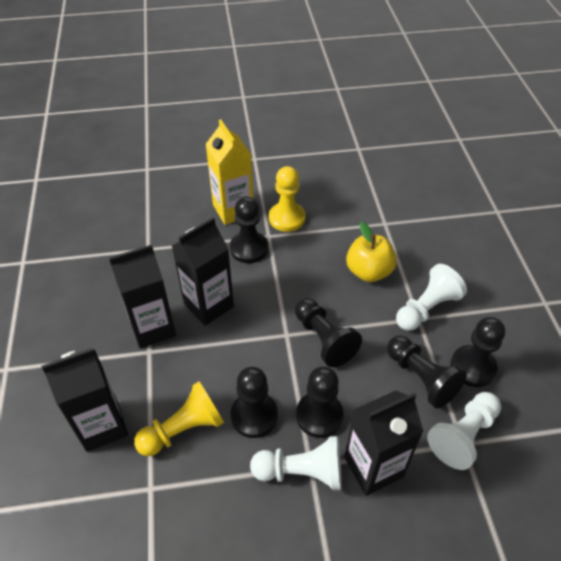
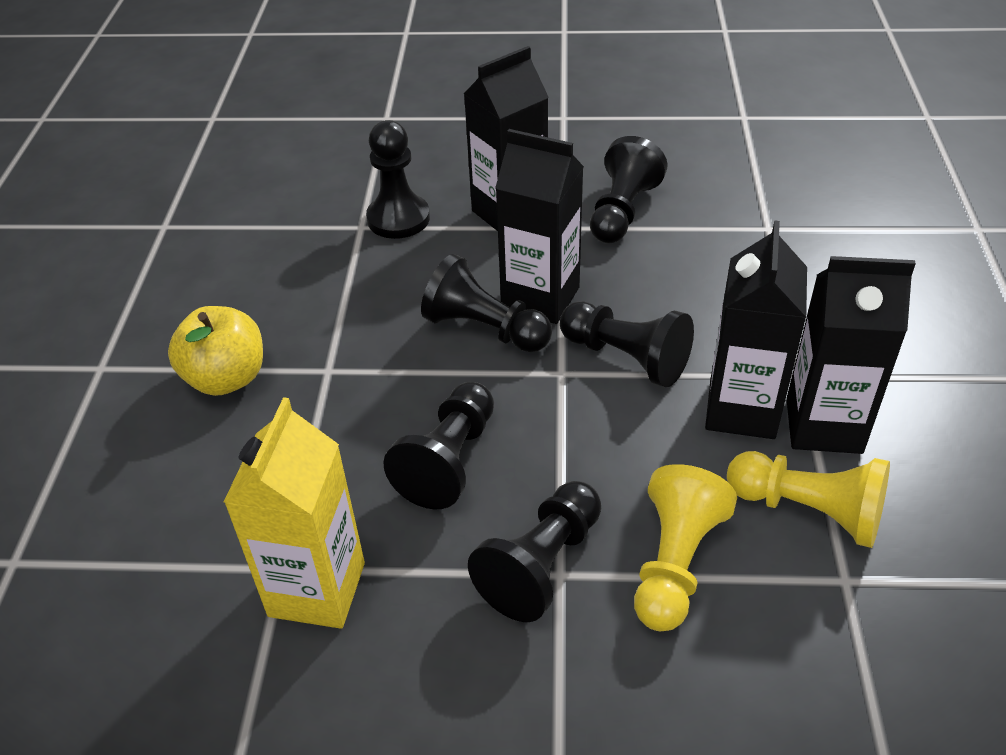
white pawn: 3 -> 0

